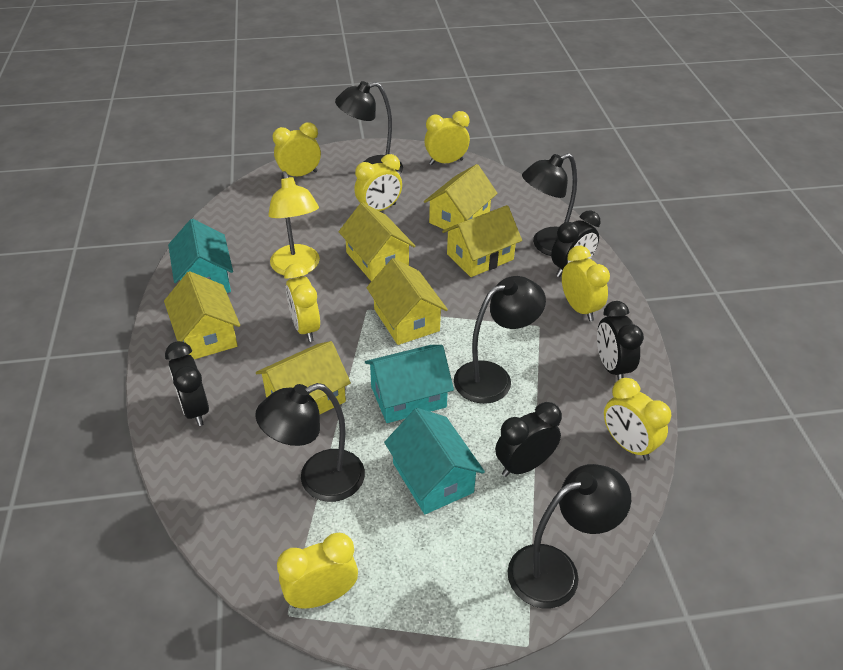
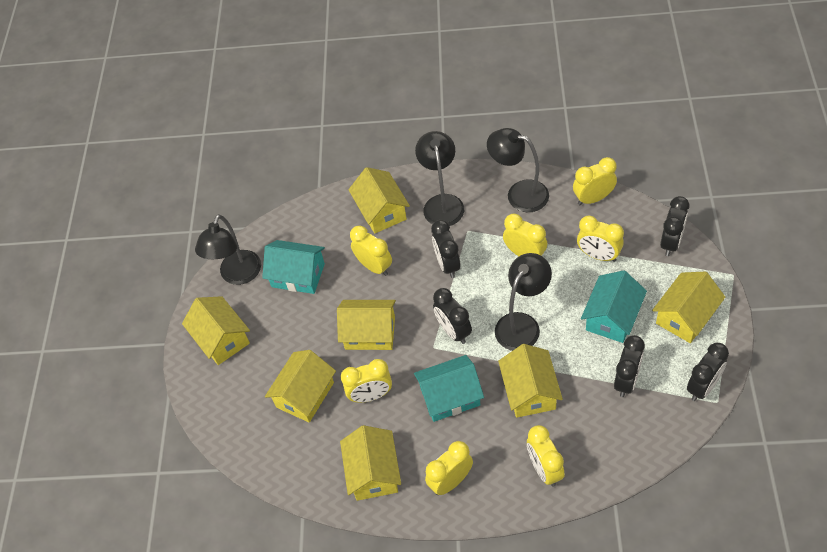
black clock: 4 -> 5
black lamp: 5 -> 4
yellow house: 6 -> 7
yellow lamp: 1 -> 0

